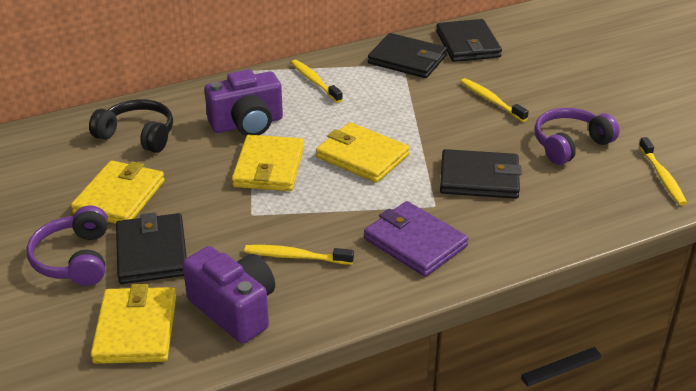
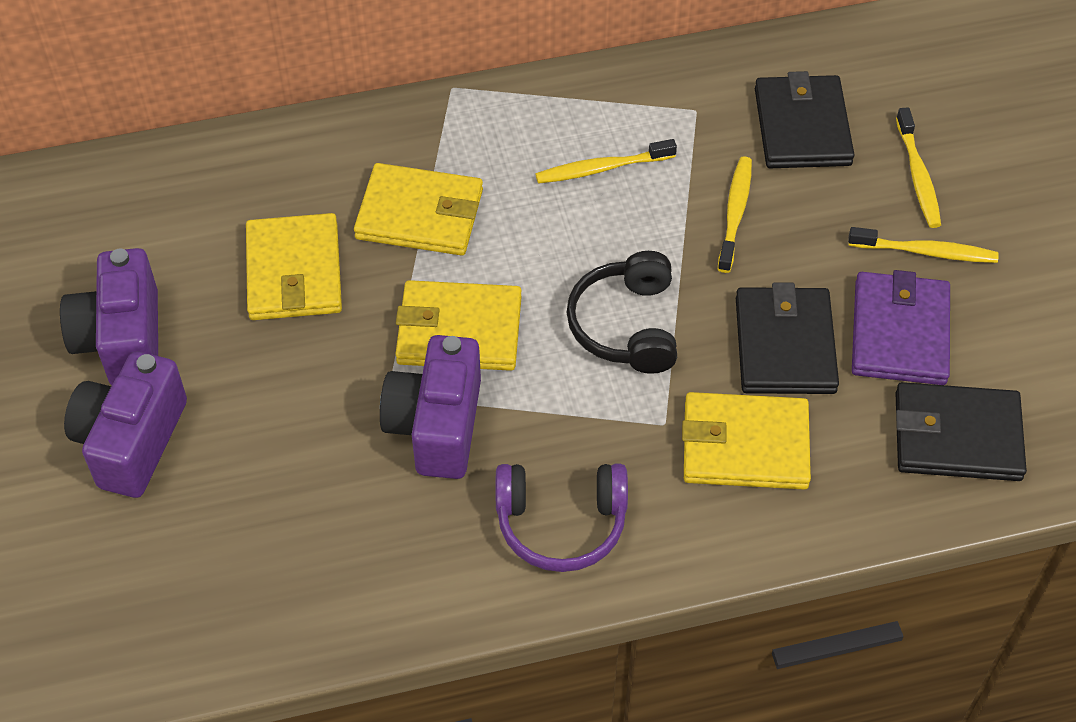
black wallet: 4 -> 3
purple camera: 2 -> 3
purple headphones: 2 -> 1

